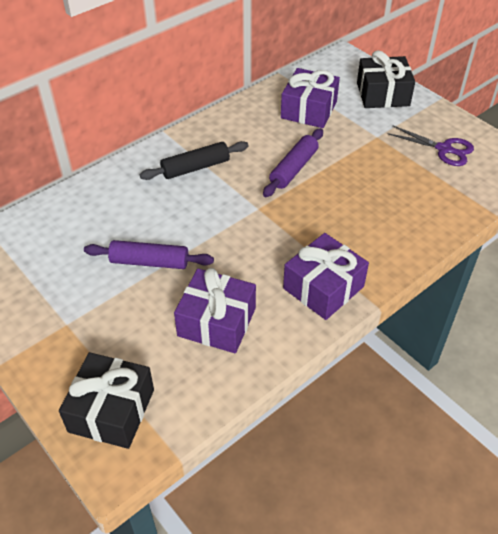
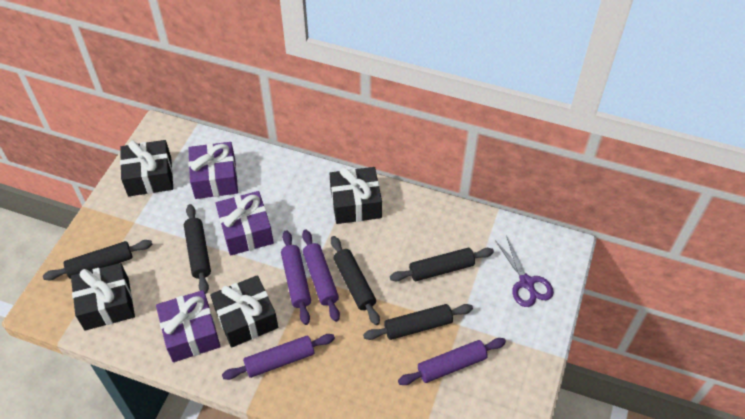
black gift: 2 -> 4
black rolling pin: 1 -> 5
purple rolling pin: 2 -> 4

